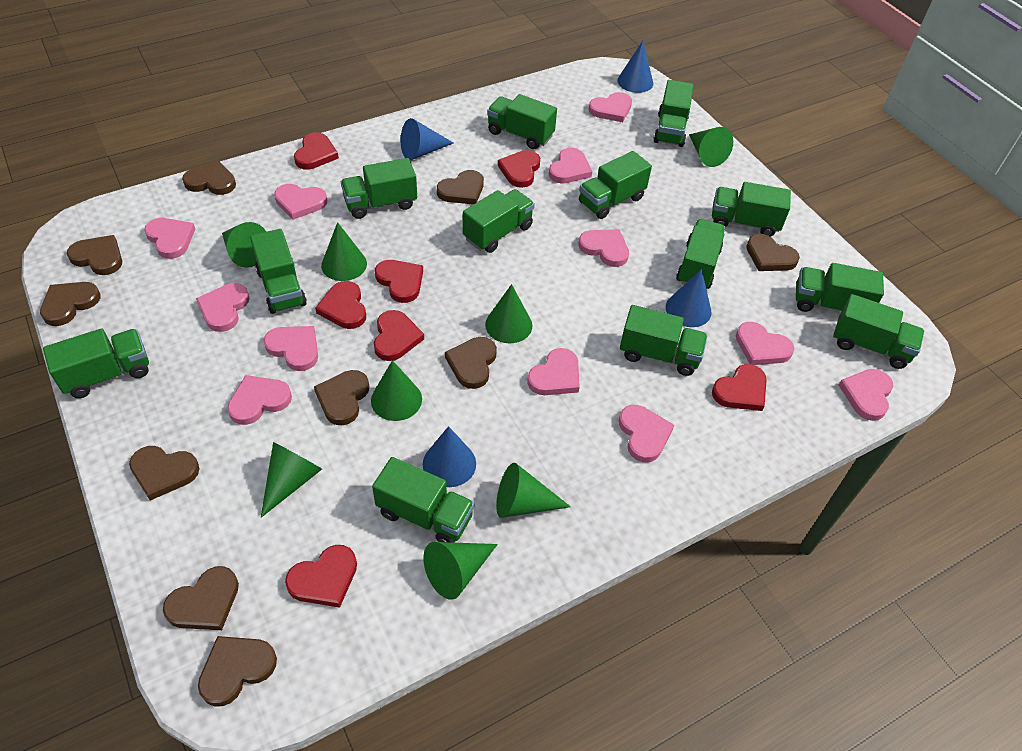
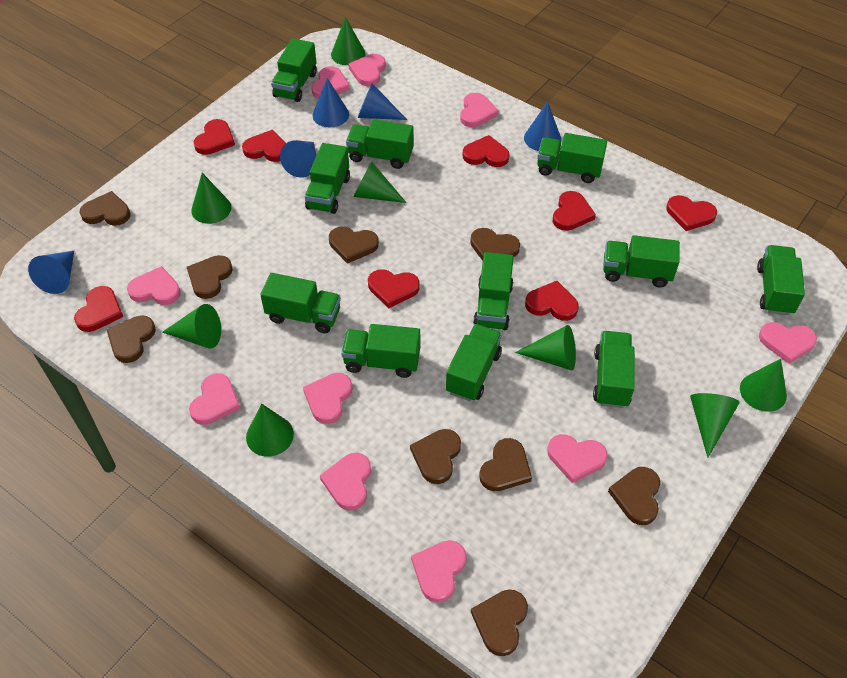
blue cone: 4 -> 5
brown heart: 10 -> 9
green truck: 13 -> 11
pink heart: 12 -> 10
red heart: 7 -> 8

